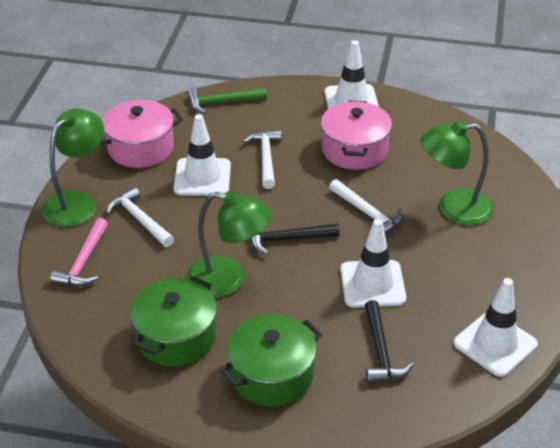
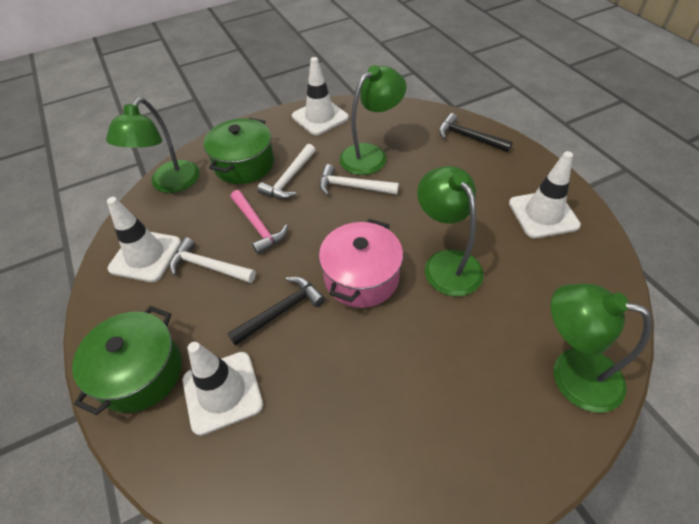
green hammer: 1 -> 0
green lamp: 3 -> 4
pink pot: 2 -> 1

